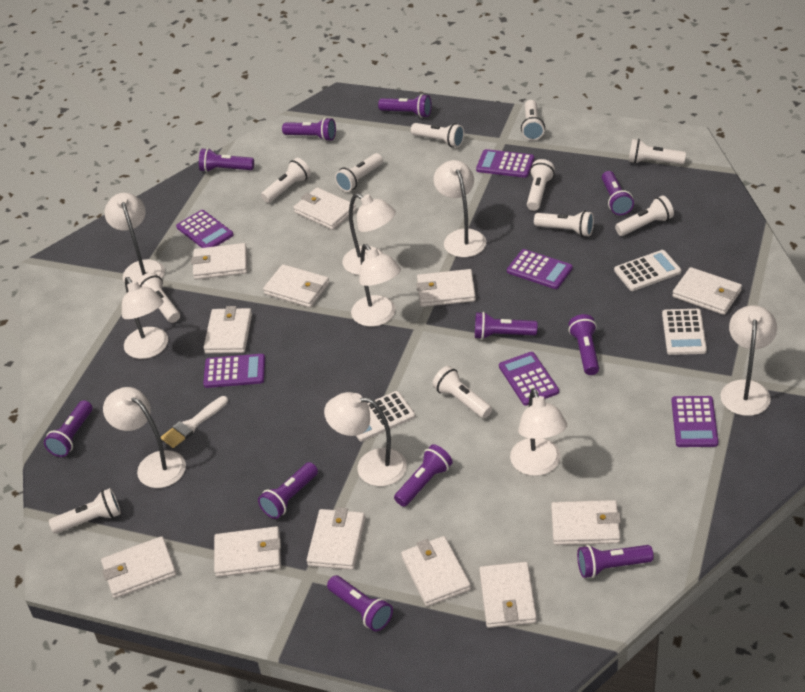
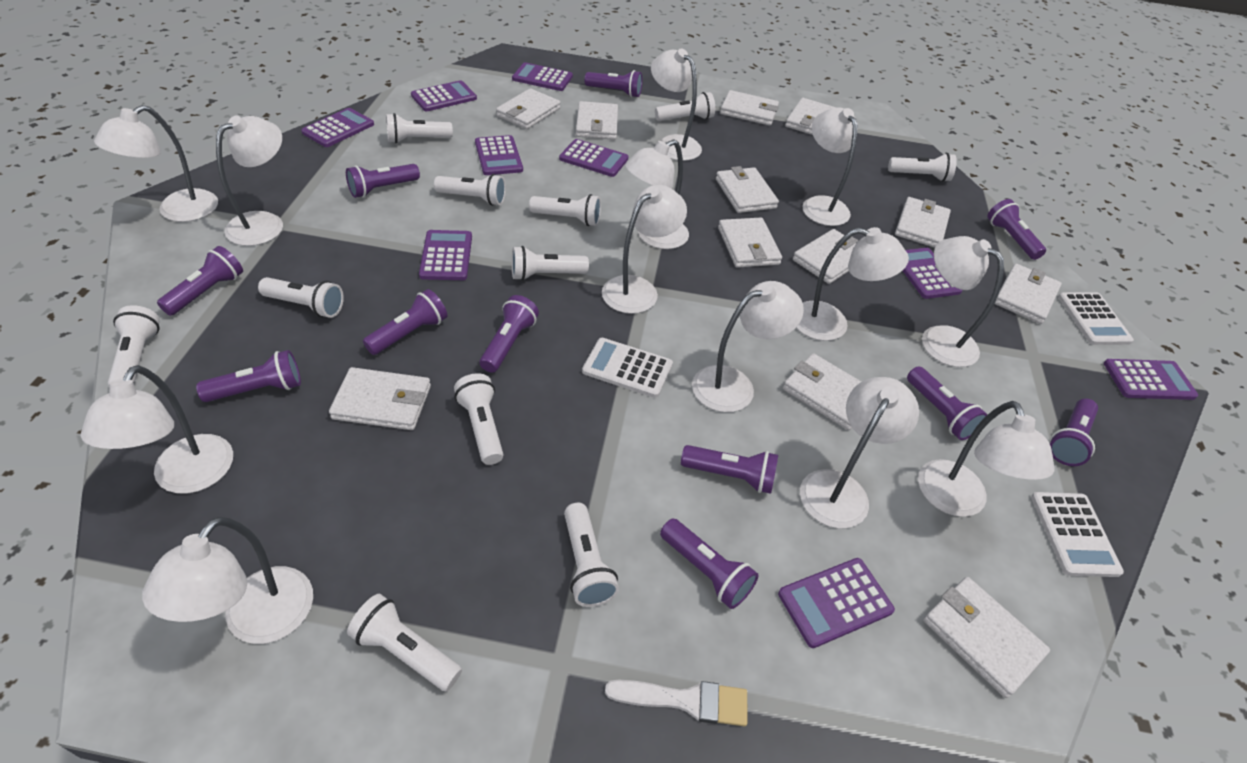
purple calculator: 6 -> 9
white lamp: 9 -> 13

